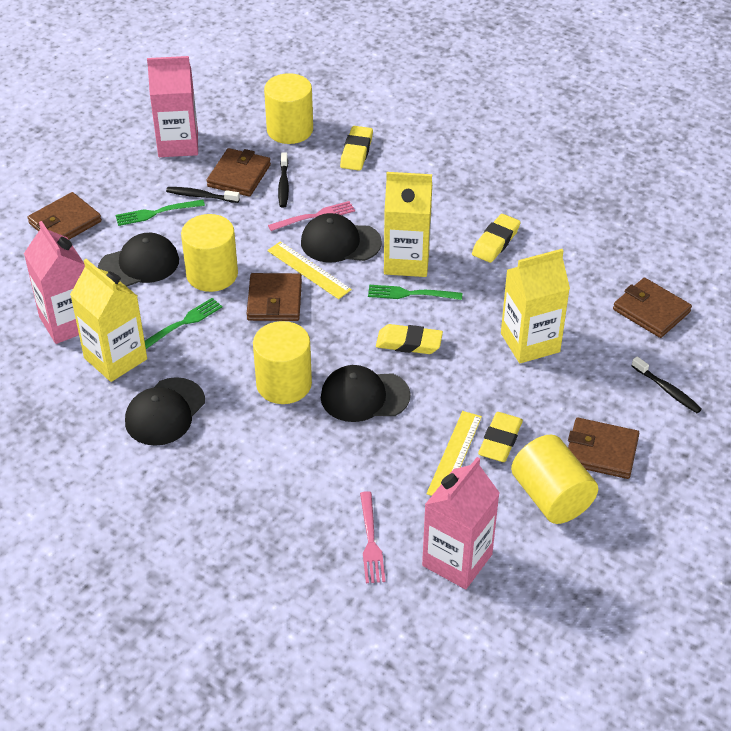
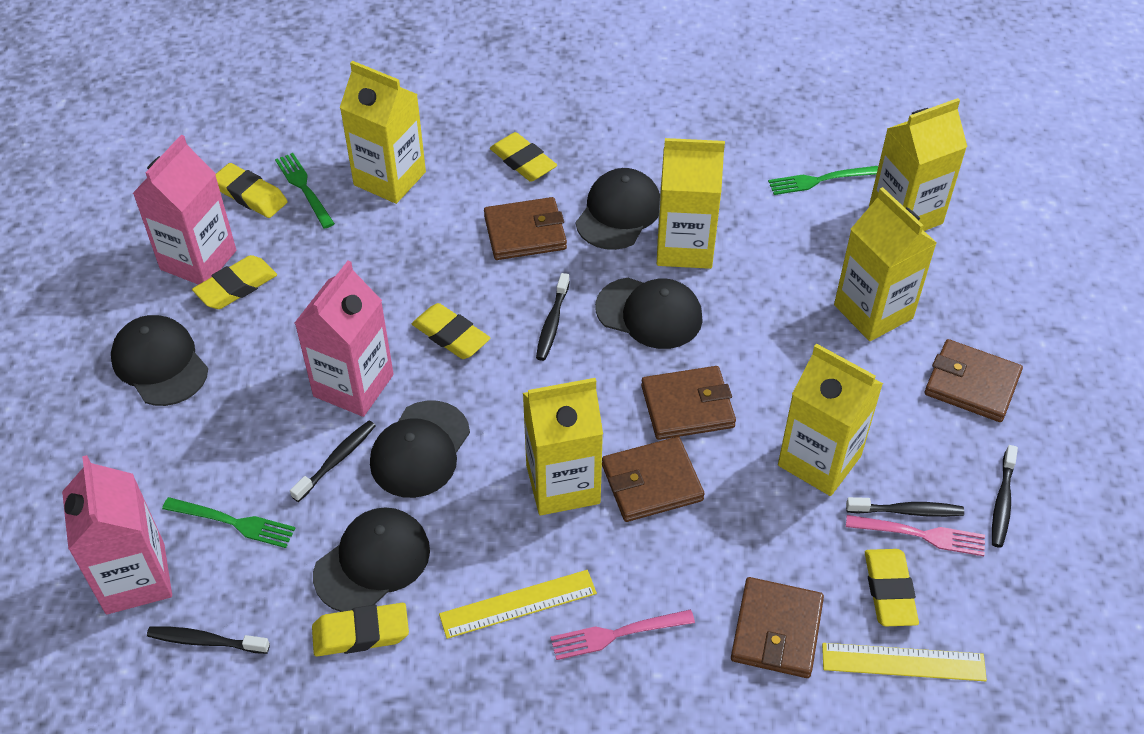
black cap: 4 -> 5
black toothbrush: 3 -> 5
yellow carton: 3 -> 6
yellow cylinder: 4 -> 0
yellow eraser: 4 -> 6

